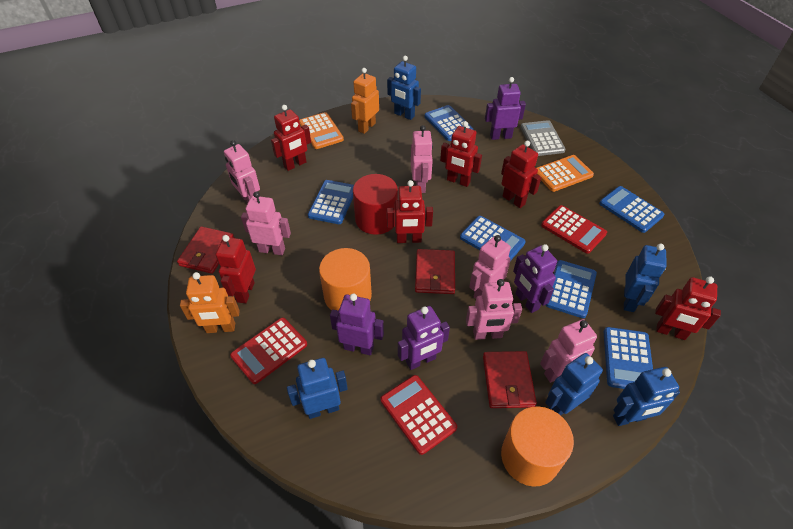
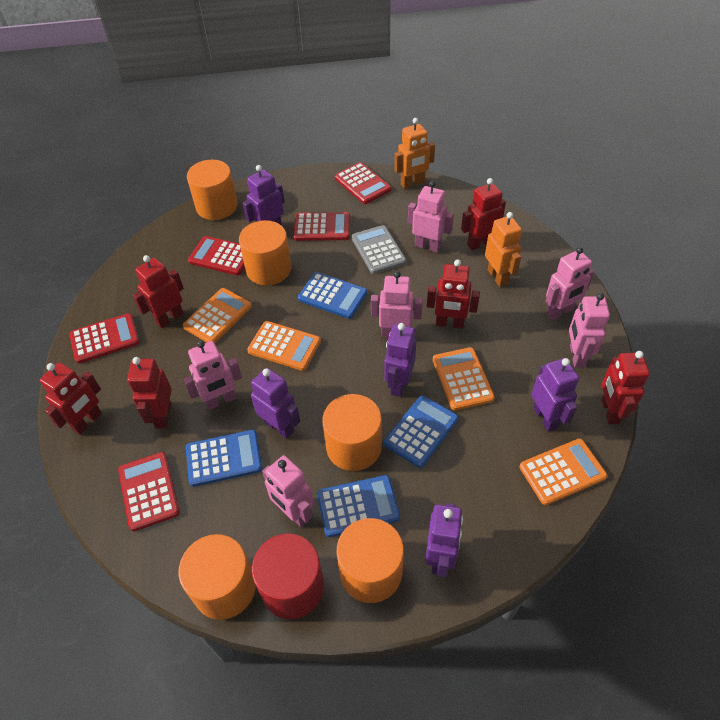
blue calculator: 6 -> 4
blue robot: 5 -> 0
orange calculator: 2 -> 4
orange cylinder: 2 -> 5
purple robot: 4 -> 5
red calculator: 3 -> 5
red wallet: 3 -> 0

